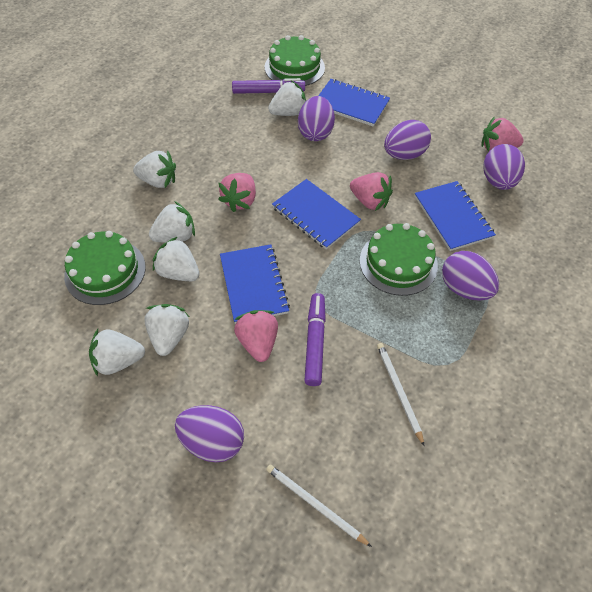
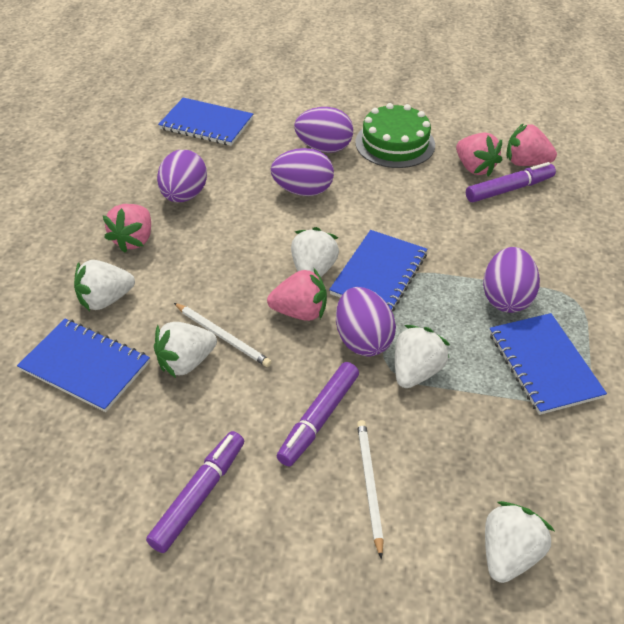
green cake: 3 -> 1
purple marker: 2 -> 3
white strawberry: 6 -> 5

